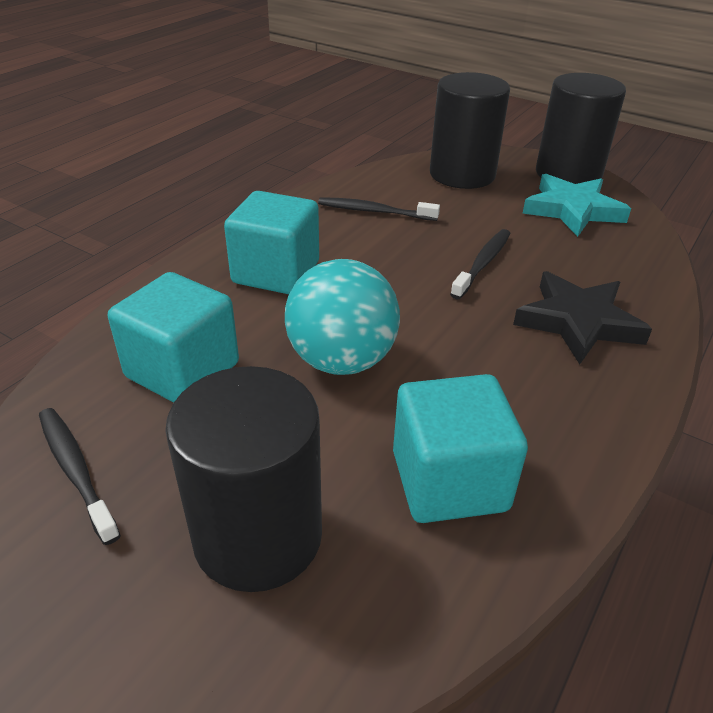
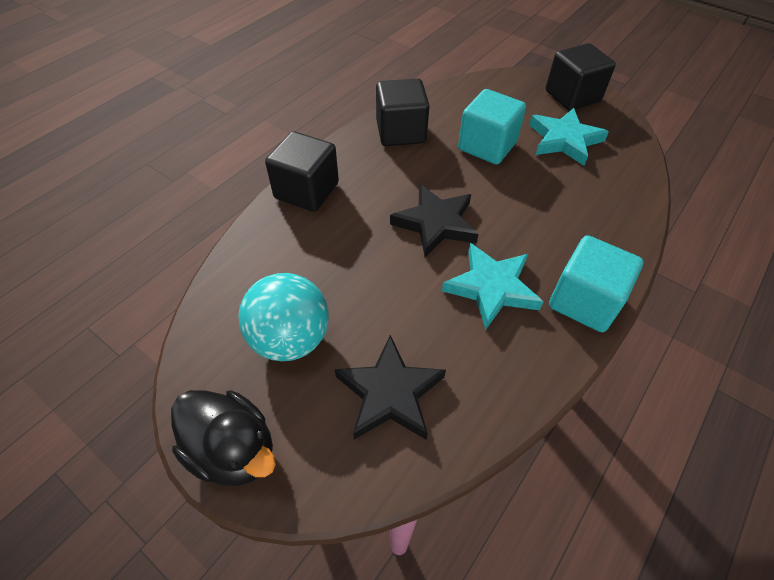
black cube: 0 -> 3
black cylinder: 3 -> 0
black duck: 0 -> 1
black star: 1 -> 2
black toothbrush: 3 -> 0
turquoise cube: 3 -> 2
turquoise star: 1 -> 2

